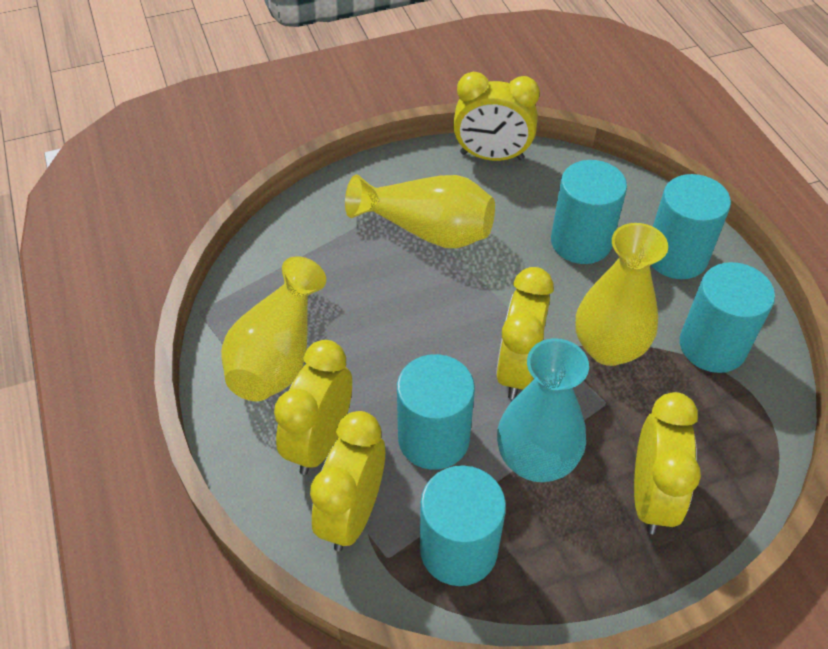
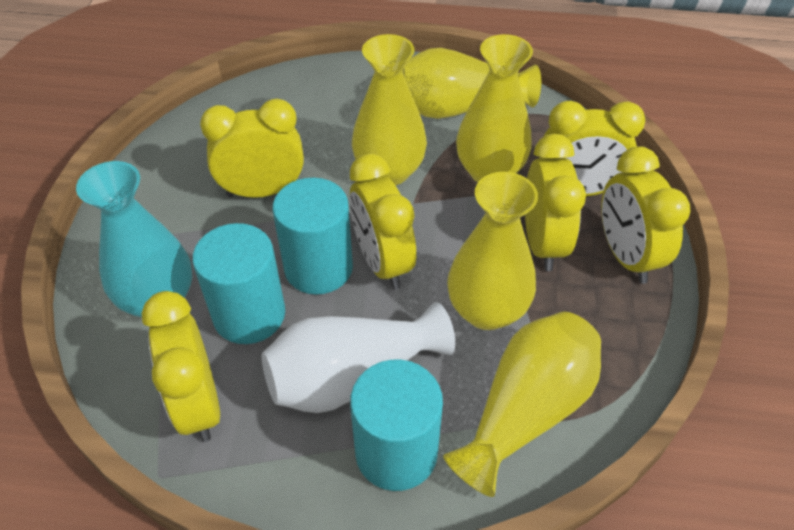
turquoise cylinder: 5 -> 3
white vase: 0 -> 1
yellow clock: 5 -> 6
yellow vase: 3 -> 5

